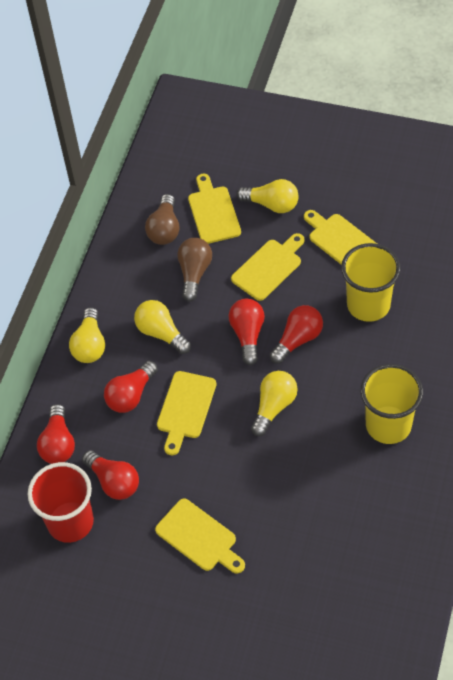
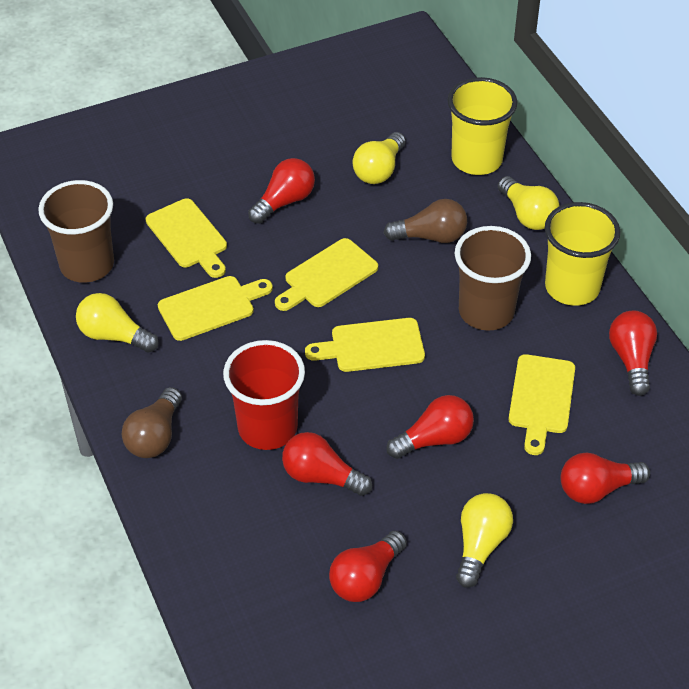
brown cup: 0 -> 2
red light bulb: 5 -> 6

